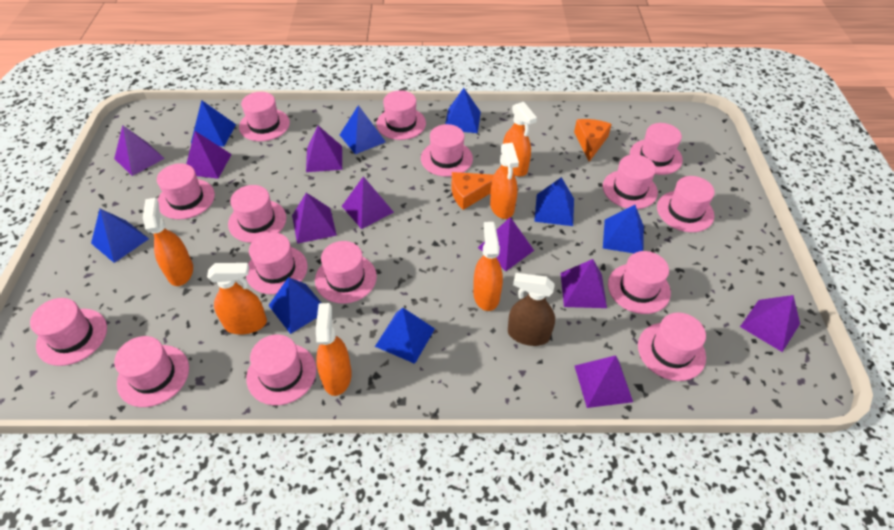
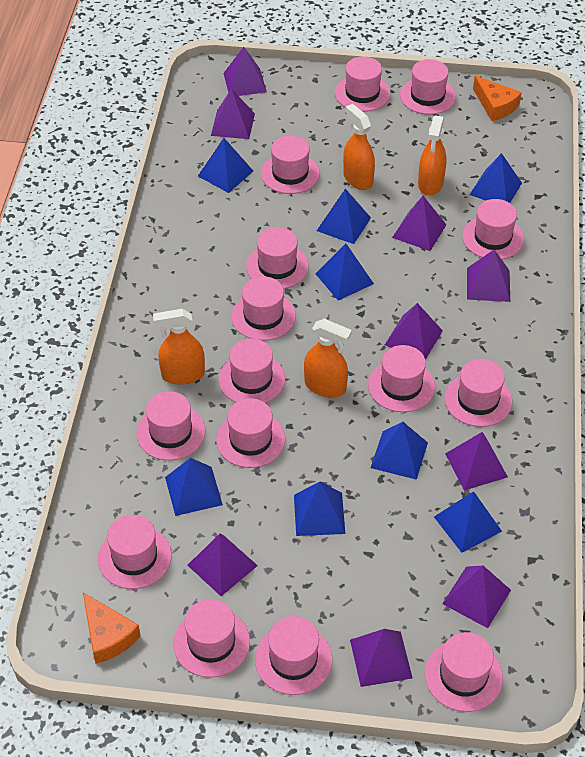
brown spray bottle: 1 -> 0
orange spray bottle: 6 -> 4

